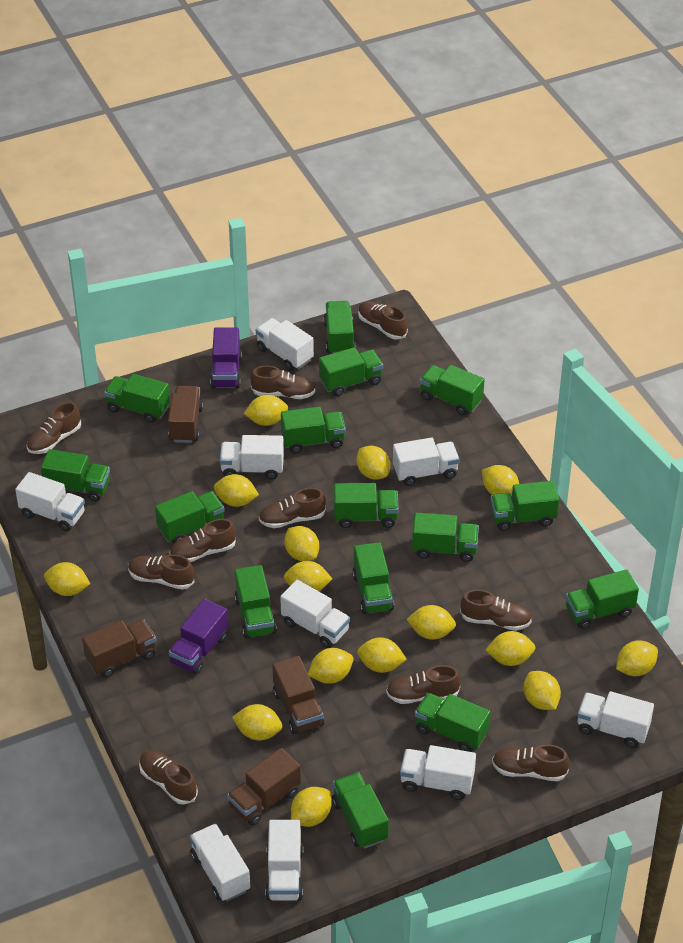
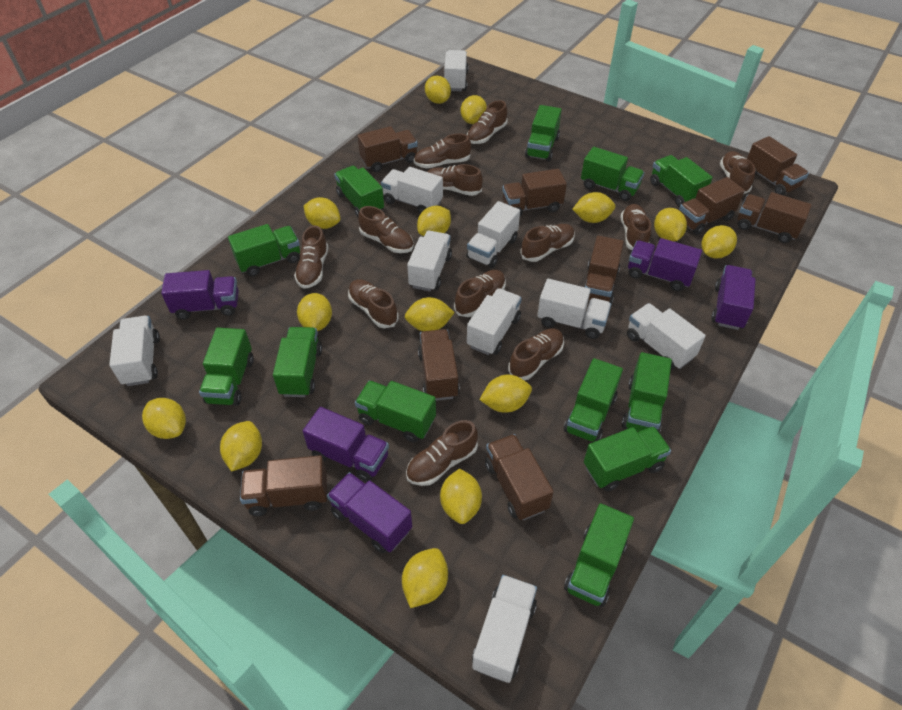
brown shoe: 10 -> 12
brown truck: 4 -> 9
green truck: 15 -> 12
purple truck: 2 -> 5
yellow lemon: 15 -> 14

